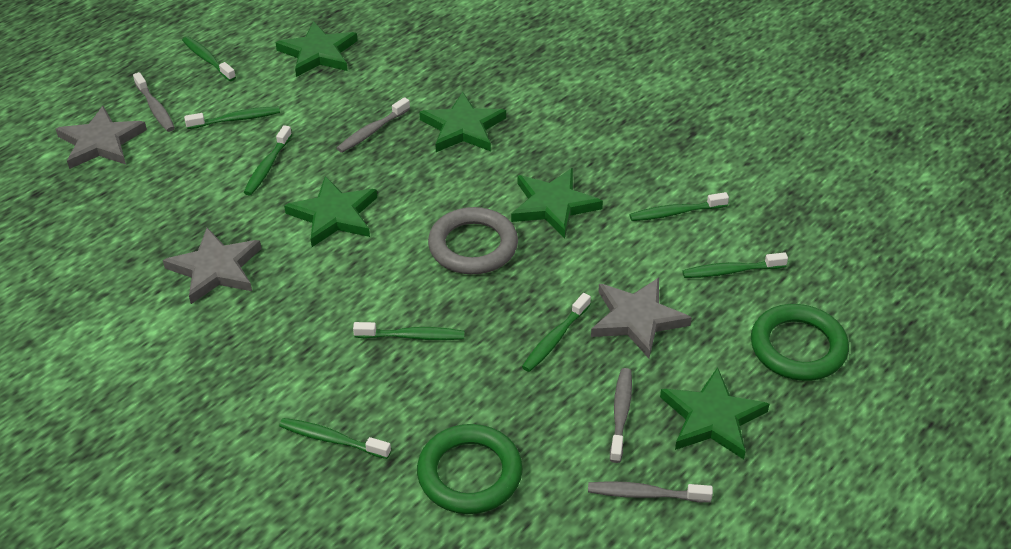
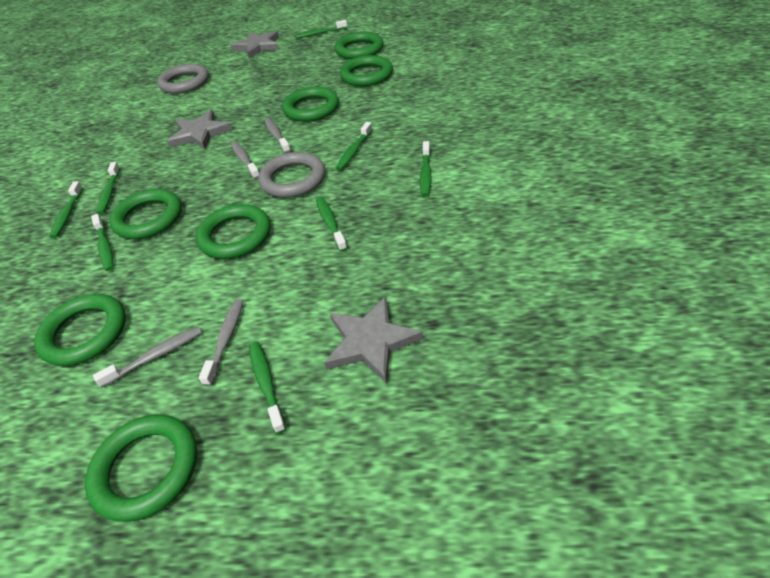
green ring: 2 -> 7
green star: 5 -> 0
grey ring: 1 -> 2

